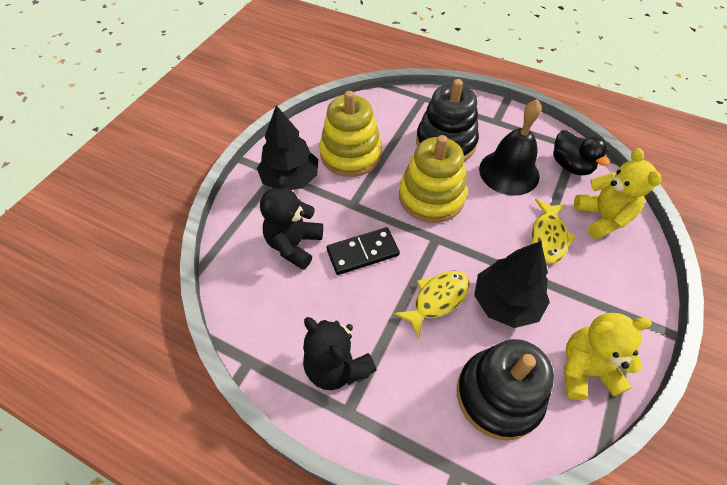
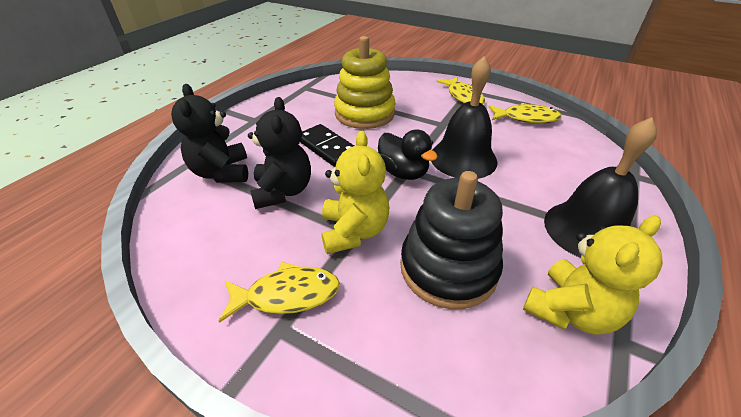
black bell: 1 -> 2
black stacking toy: 2 -> 1
black tree: 2 -> 0
yellow fish: 2 -> 3
yellow stacking toy: 2 -> 1

